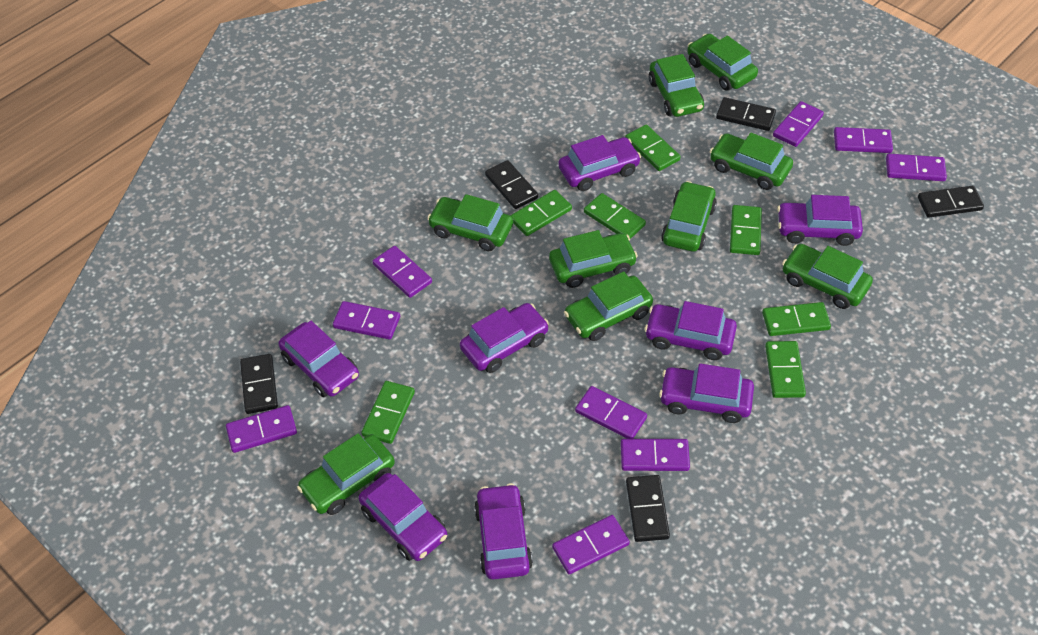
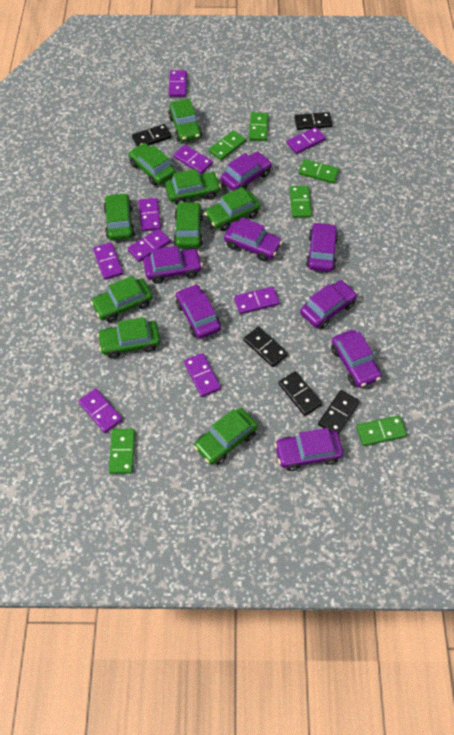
green domino: 7 -> 6

